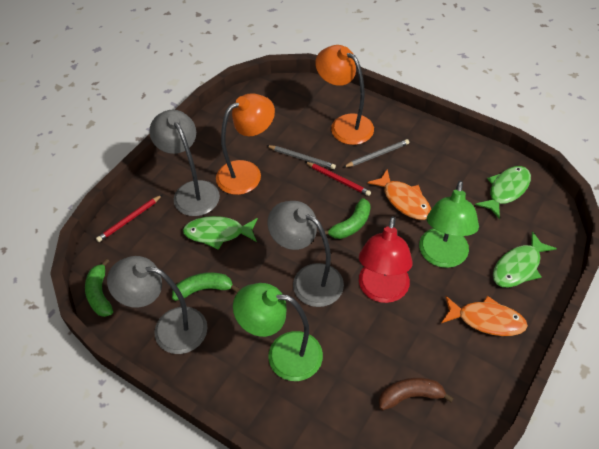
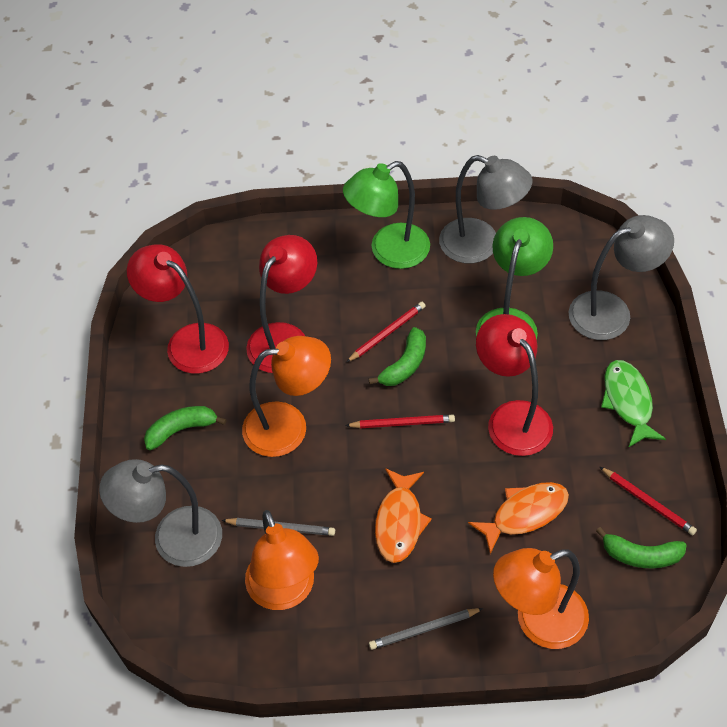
brown banana: 1 -> 0
green fish: 3 -> 1
orange lamp: 2 -> 3
red lamp: 1 -> 3
red pencil: 2 -> 3

